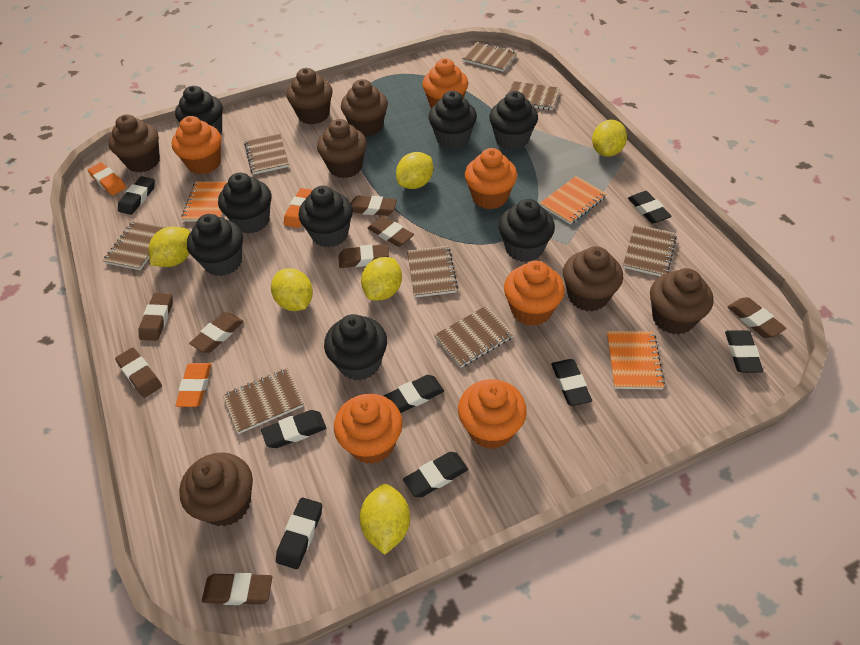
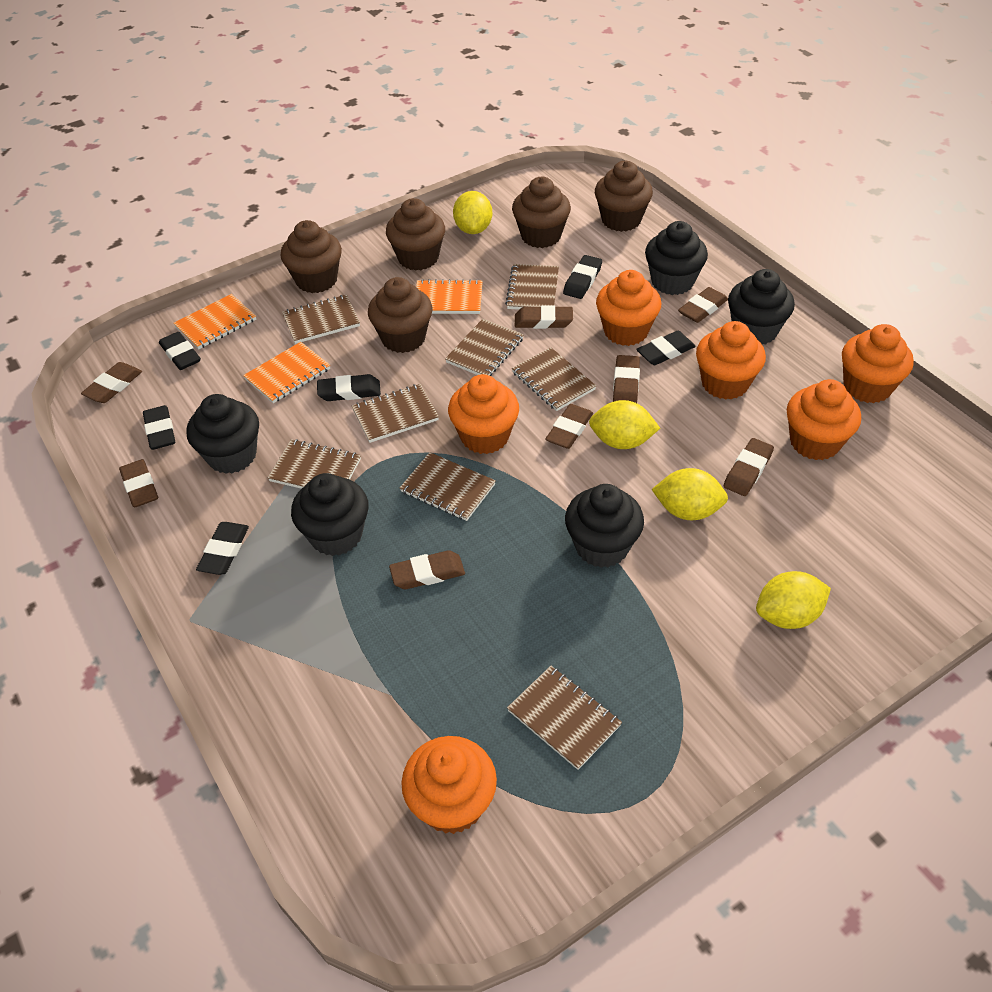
black cupcake: 8 -> 5
black eraser: 8 -> 6
brown cupcake: 7 -> 5
orange eraser: 3 -> 0
yellow lemon: 6 -> 4

